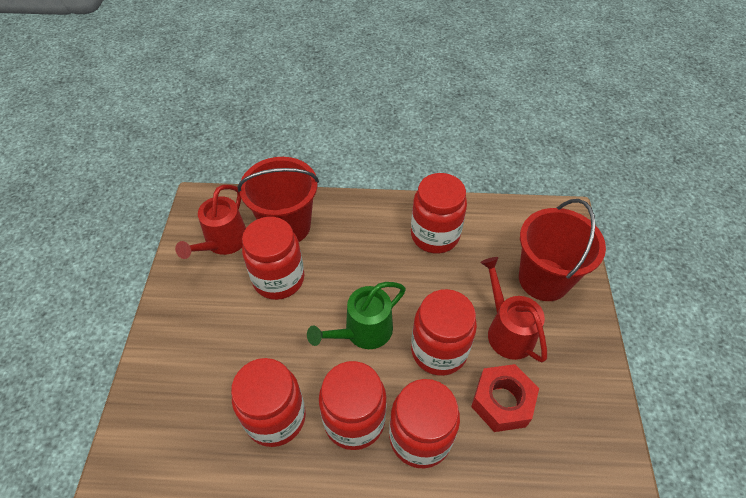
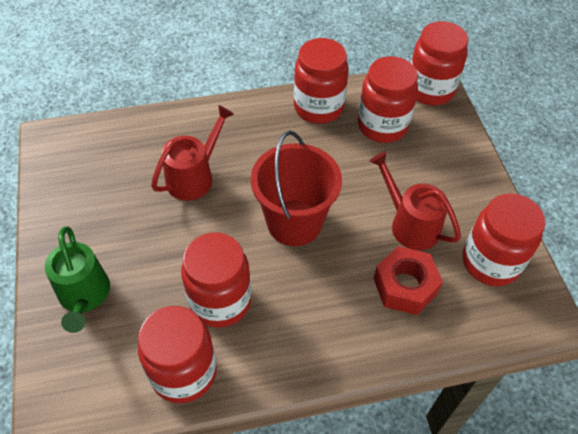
red bucket: 2 -> 1

